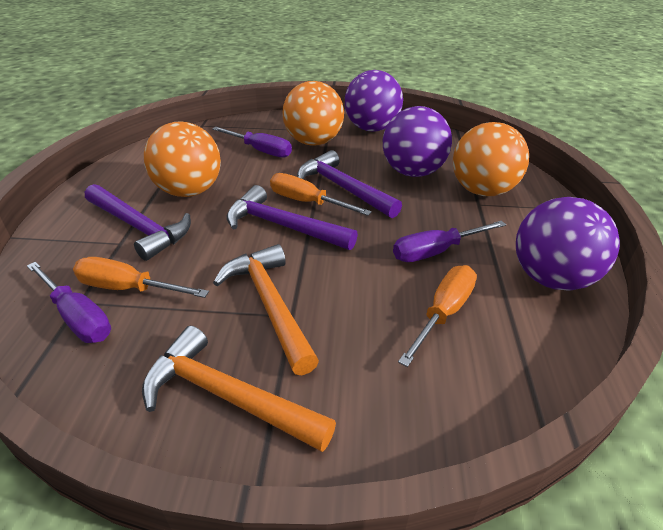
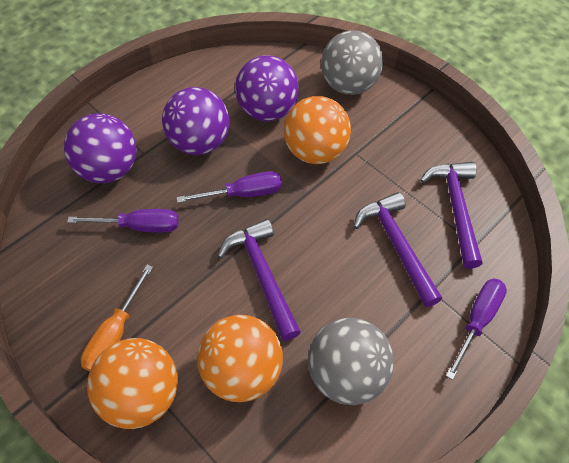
grey ball: 0 -> 2
orange hammer: 2 -> 0
orange screwdriver: 3 -> 1

